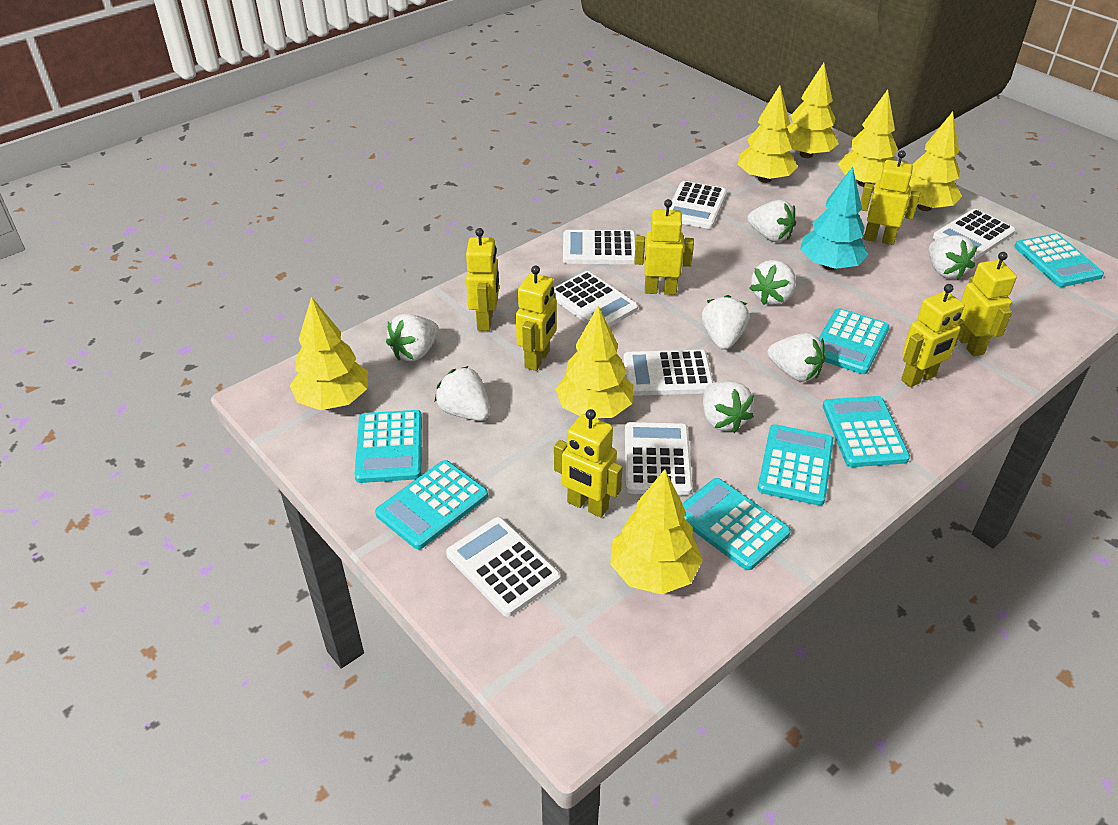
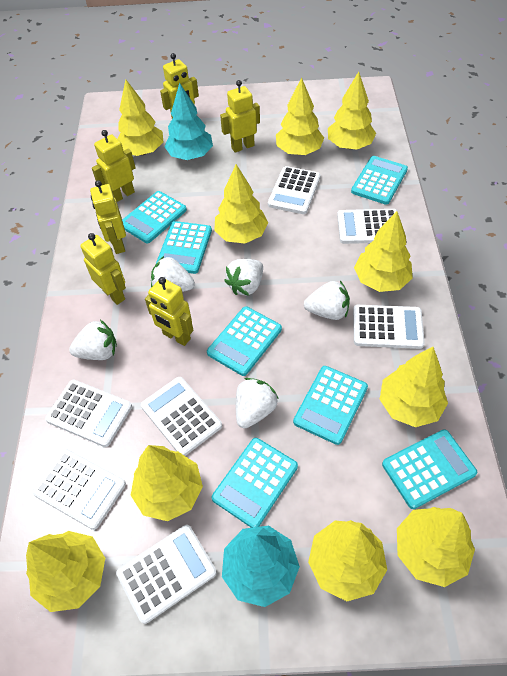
turquoise tree: 1 -> 2
white strawberry: 8 -> 5
yellow robot: 7 -> 6
yellow tree: 7 -> 10

